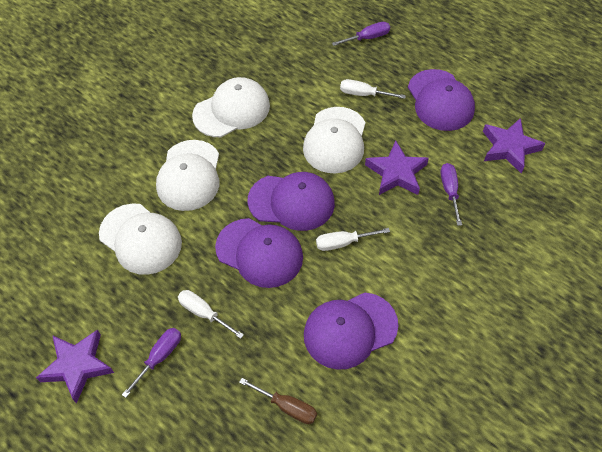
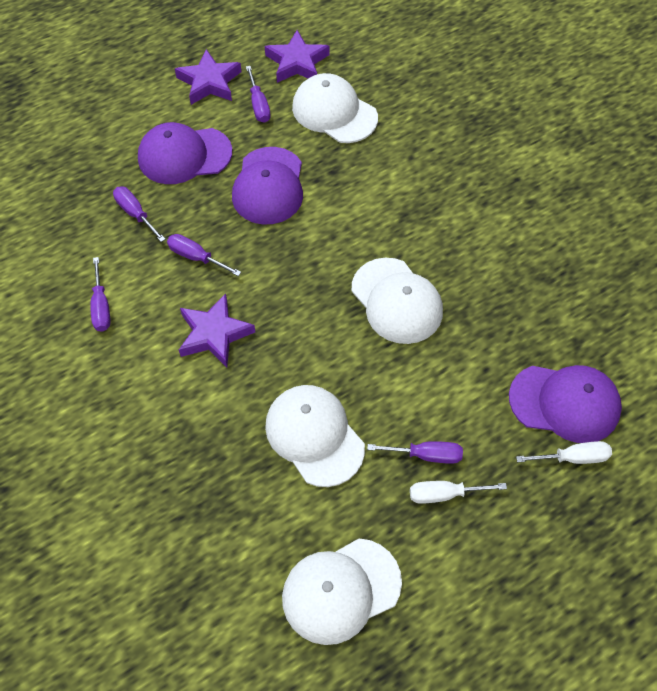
brown screwdriver: 1 -> 0
purple cap: 4 -> 3
purple screwdriver: 3 -> 5
white screwdriver: 3 -> 2

